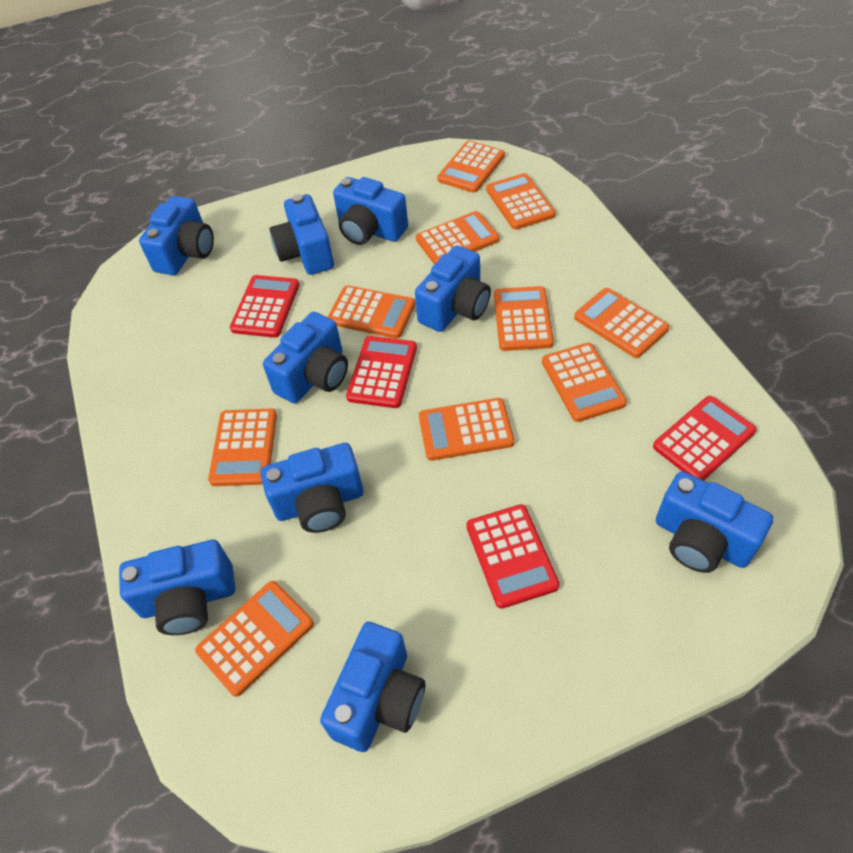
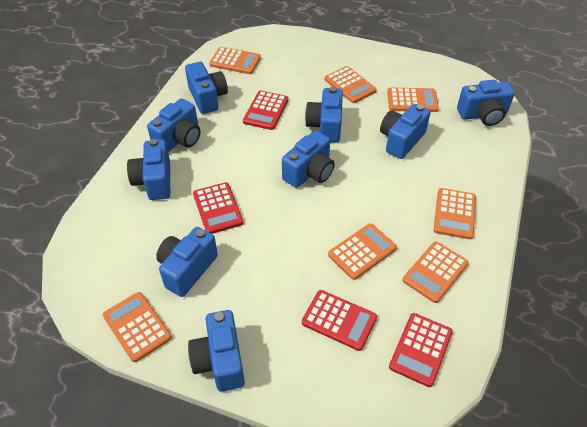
orange calculator: 10 -> 7

